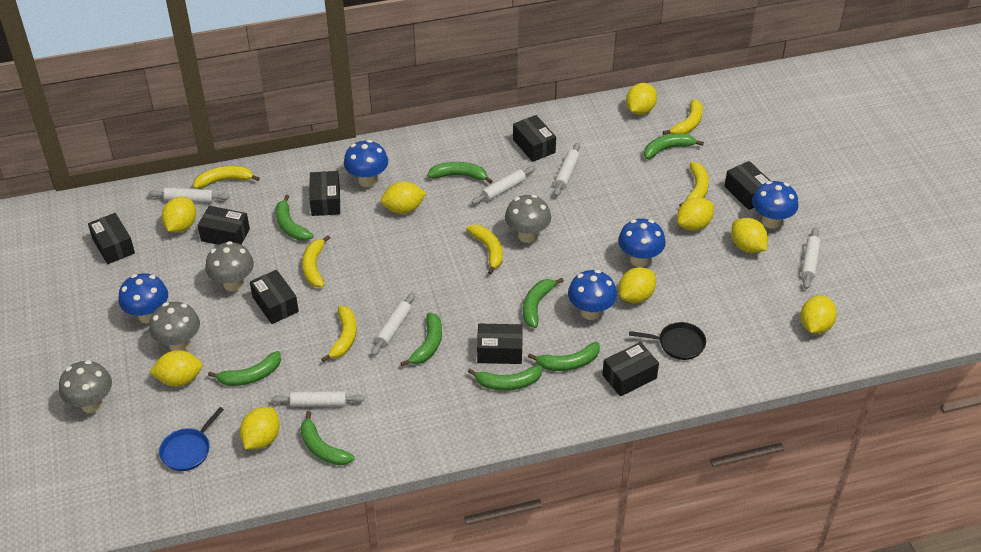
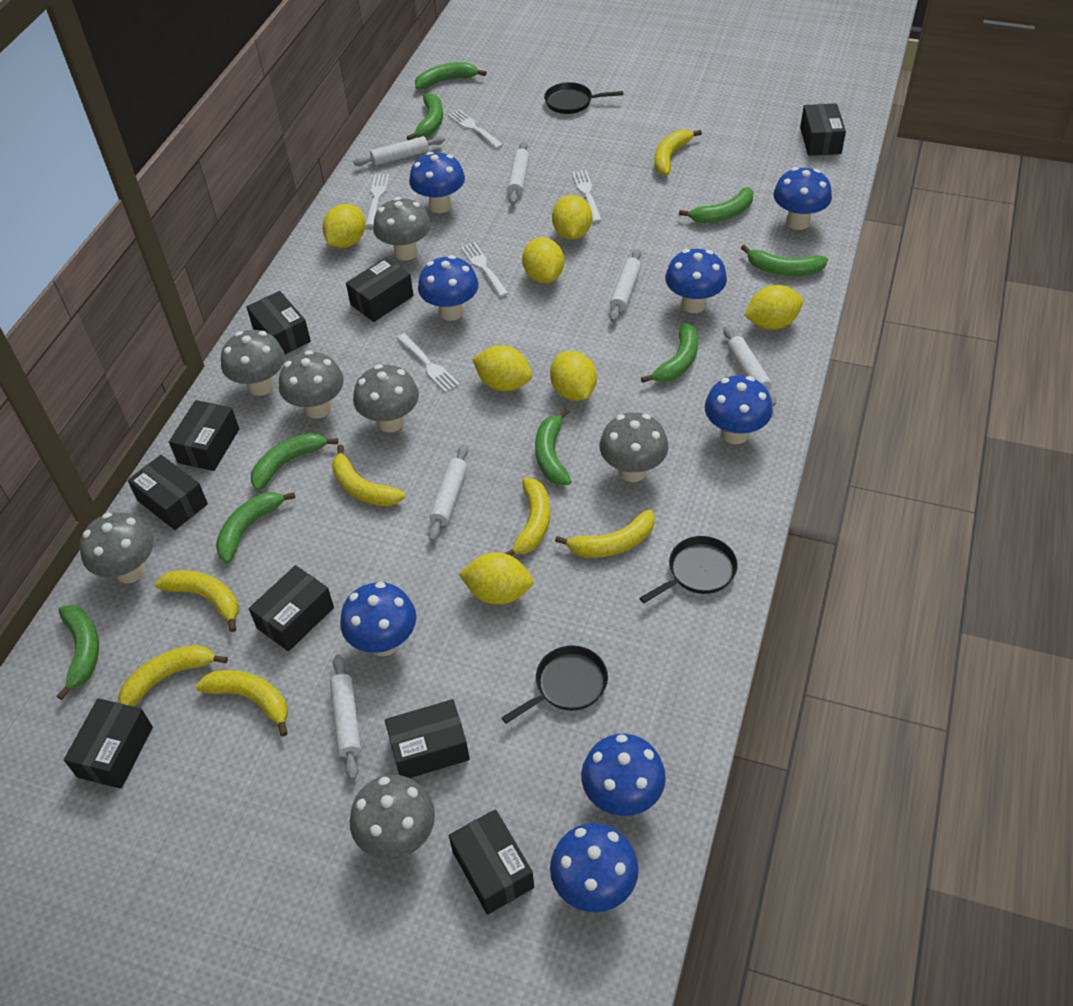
black box: 8 -> 9
black pan: 1 -> 3
blue mushroom: 5 -> 8
blue pan: 1 -> 0
grey mushroom: 4 -> 7
white fork: 0 -> 5
yellow banana: 6 -> 7
yellow lemon: 9 -> 7

